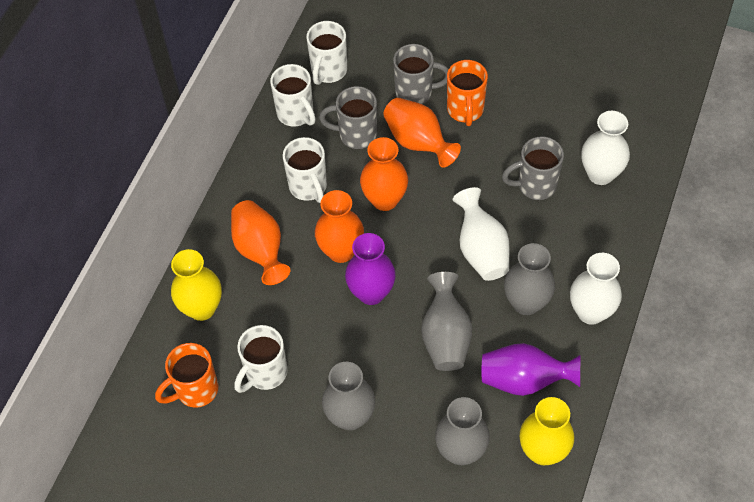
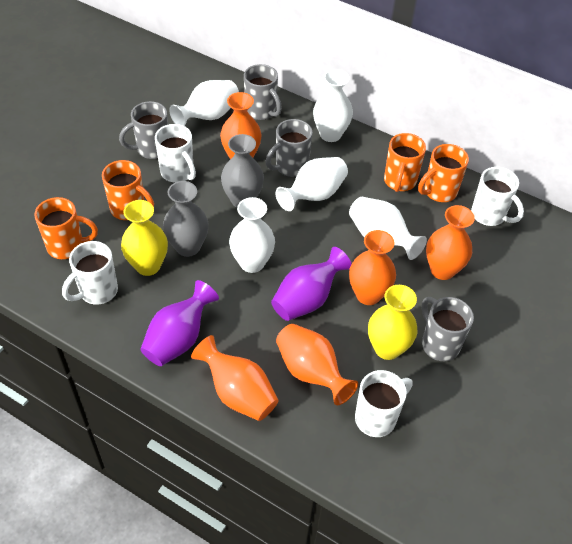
grey mug: 3 -> 4
grey vase: 4 -> 2
orange mug: 2 -> 4
orange vase: 4 -> 5
white vase: 3 -> 5

